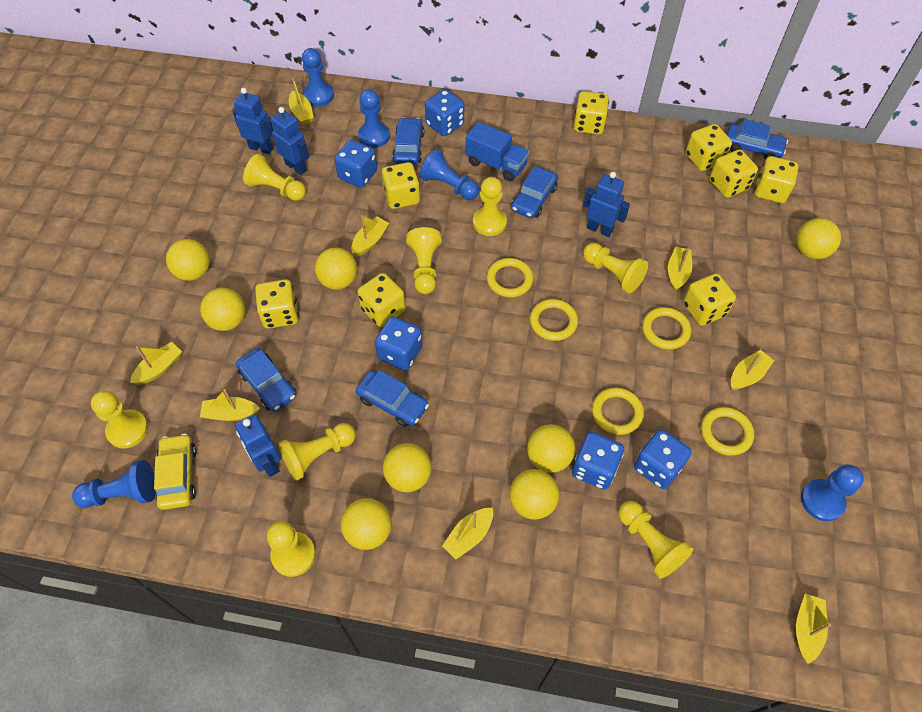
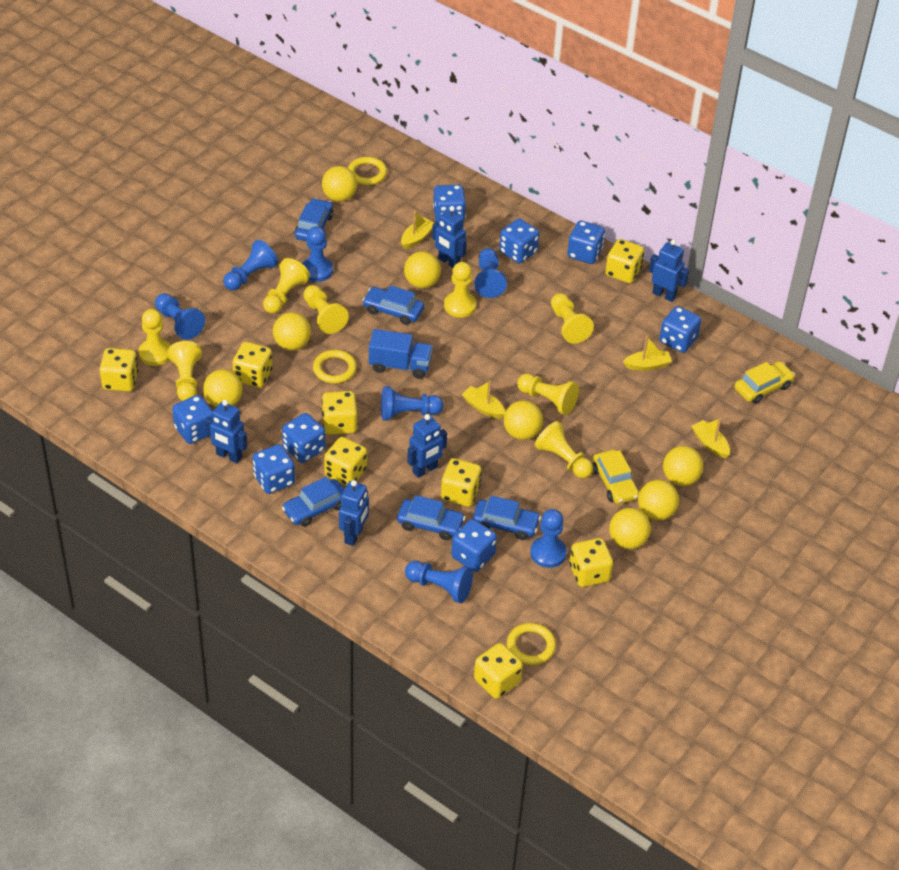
blue dice: 5 -> 8
blue pawn: 5 -> 7
blue robot: 4 -> 5
yellow boat: 8 -> 4
yellow car: 1 -> 2
yellow ring: 5 -> 3

